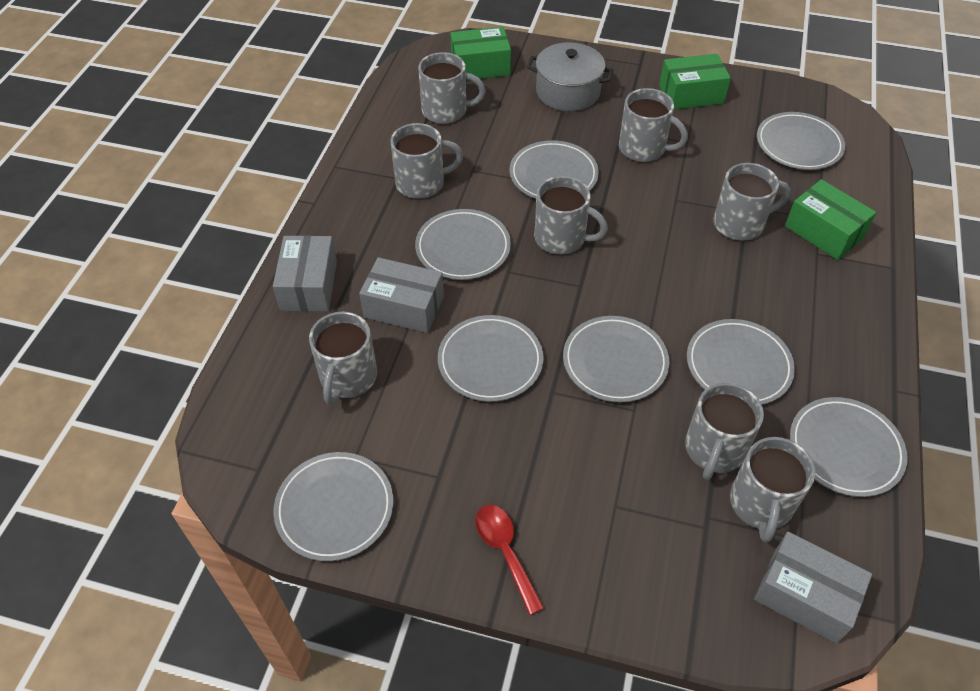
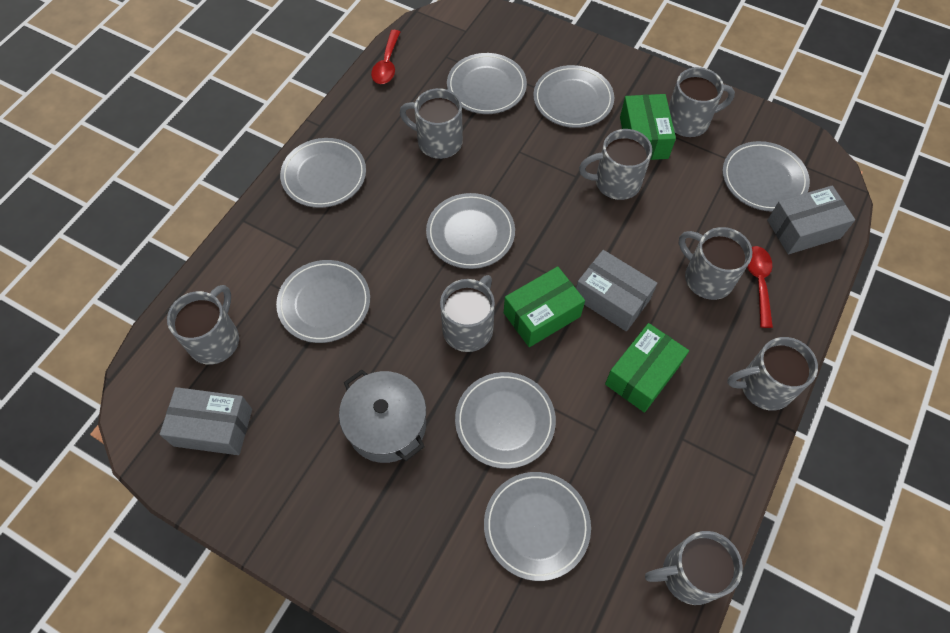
red spoon: 1 -> 2

